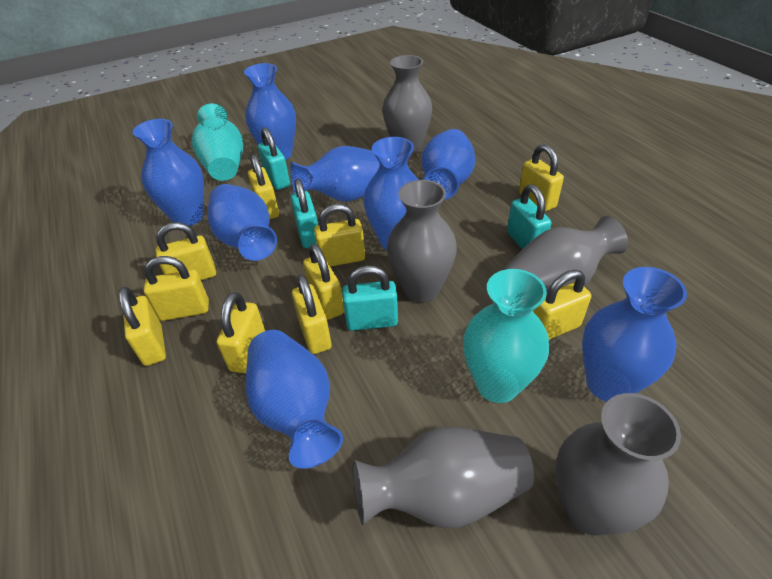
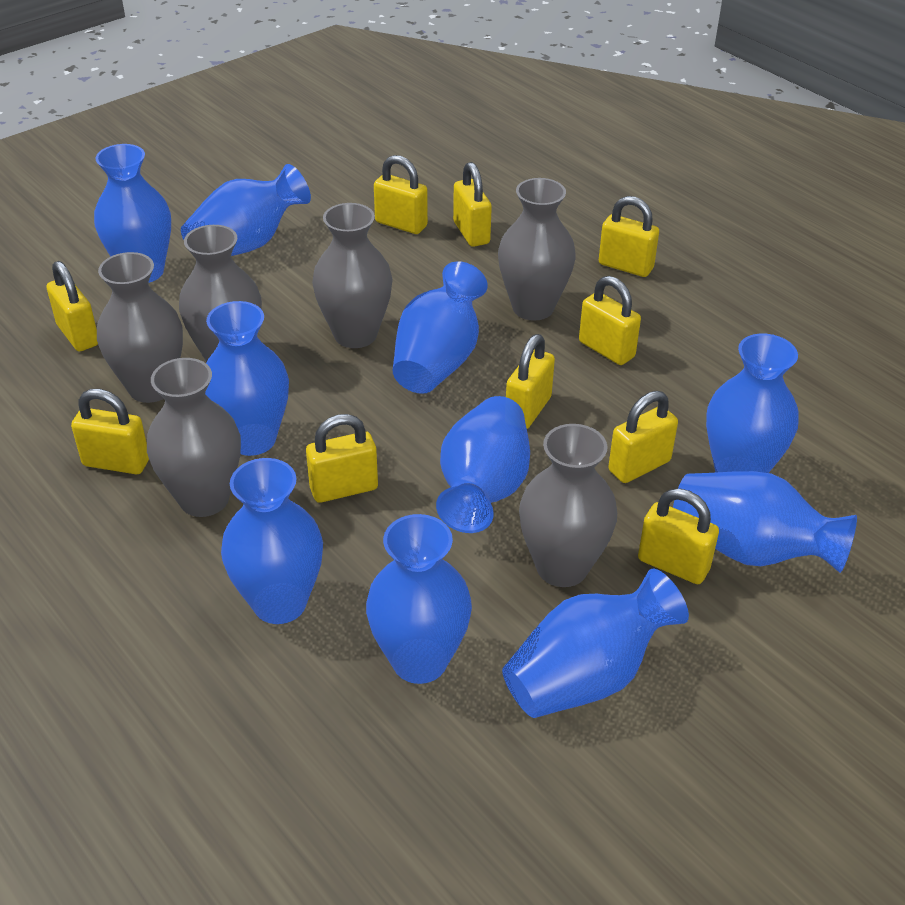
blue vase: 8 -> 10
grey vase: 5 -> 6
turquoise padlock: 4 -> 0
turquoise vase: 2 -> 0

